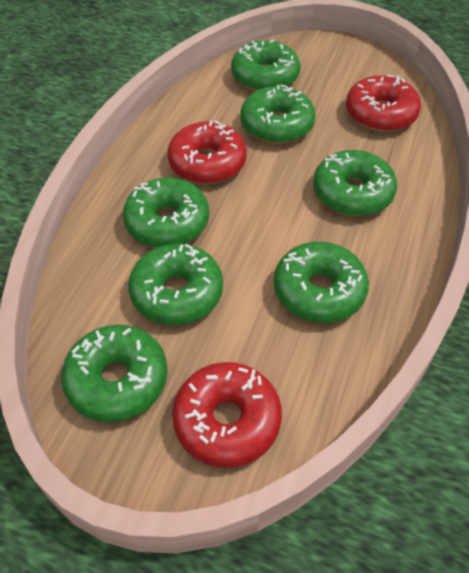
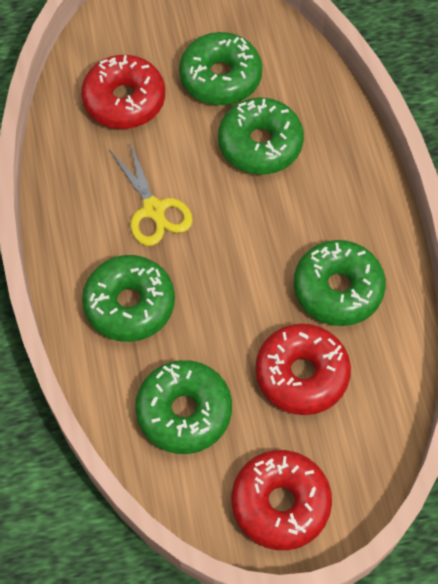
green donut: 7 -> 5
yellow scissors: 0 -> 1

